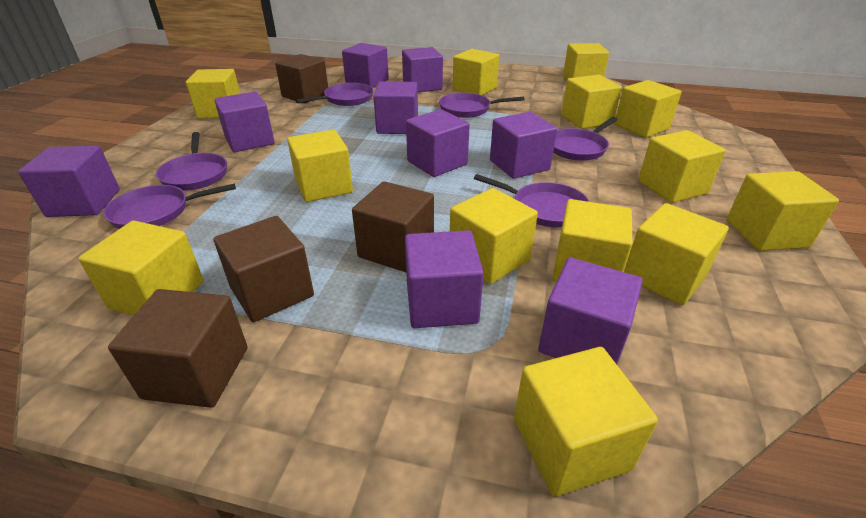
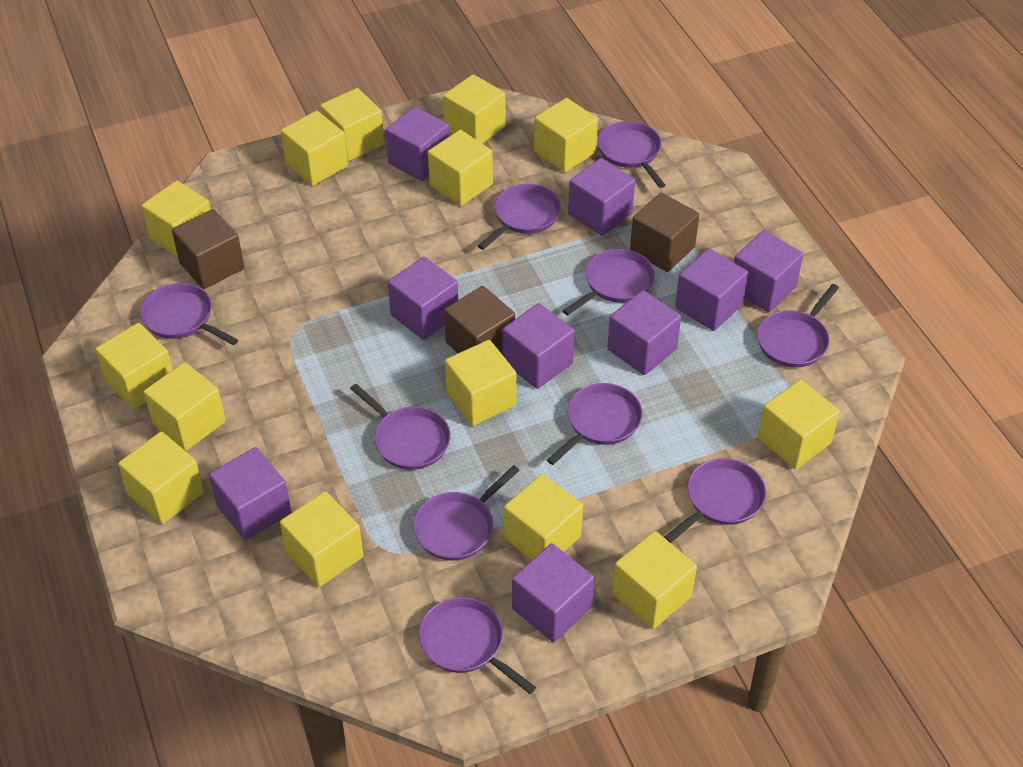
brown cube: 4 -> 3
purple pan: 6 -> 10
yellow cube: 13 -> 14

